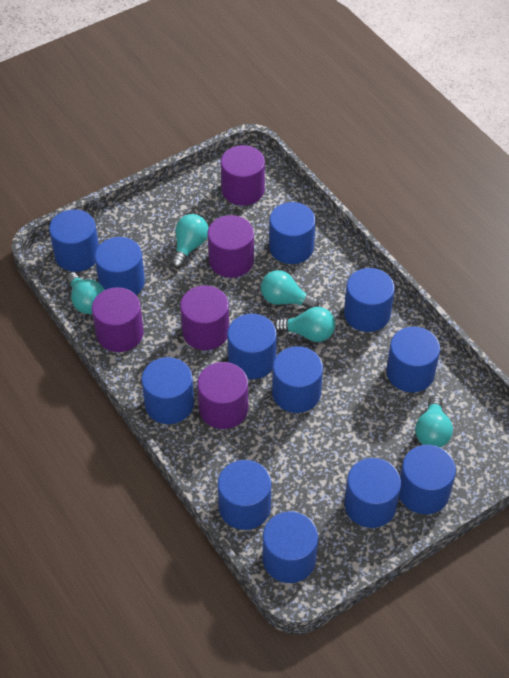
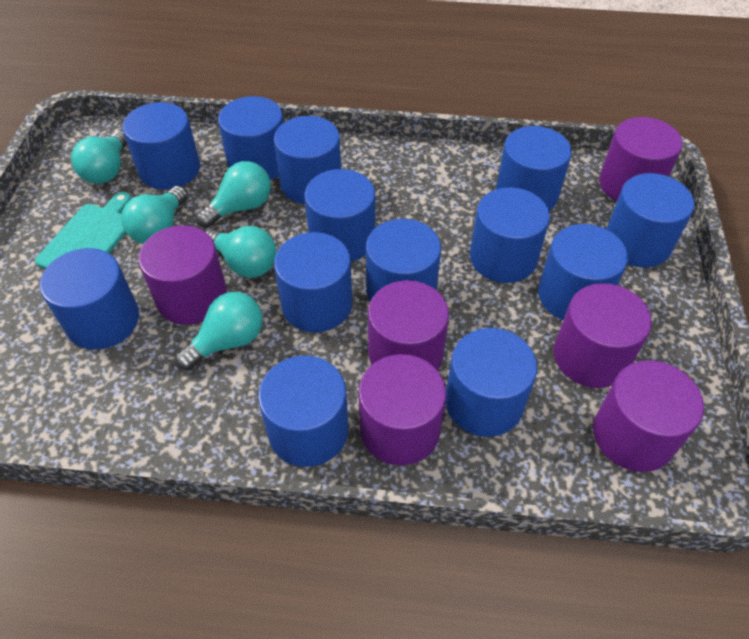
blue cylinder: 12 -> 13
purple cylinder: 5 -> 6
turquoise cutting board: 0 -> 1

